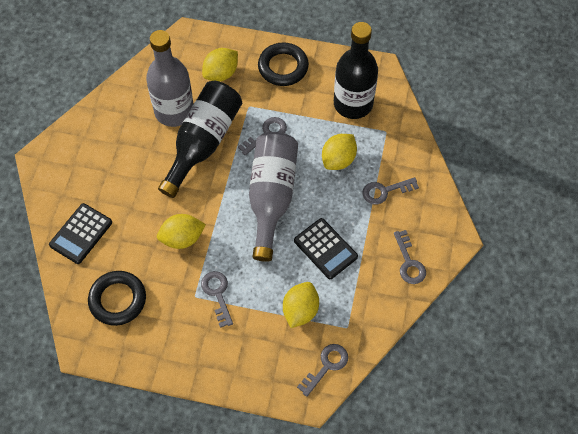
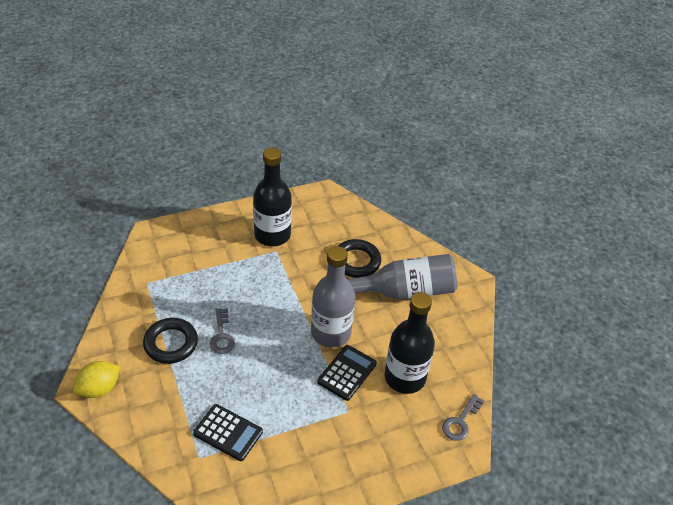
grey key: 5 -> 2
yellow lemon: 4 -> 1

